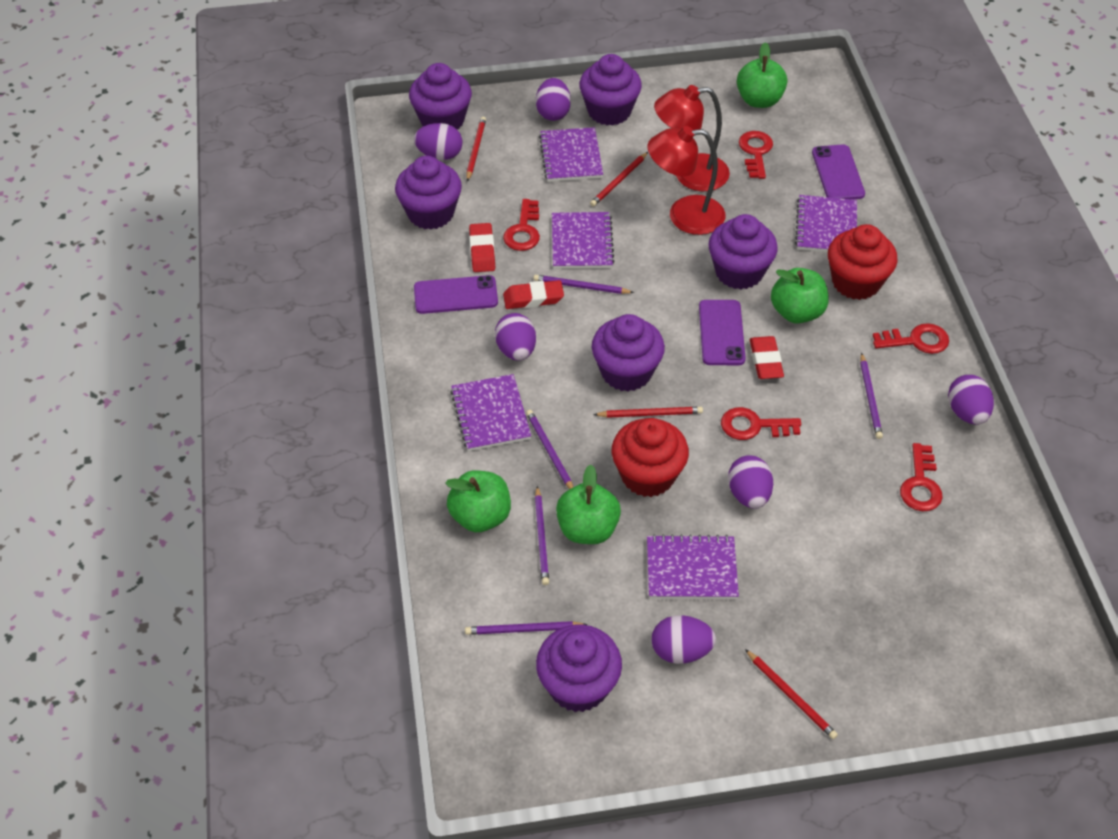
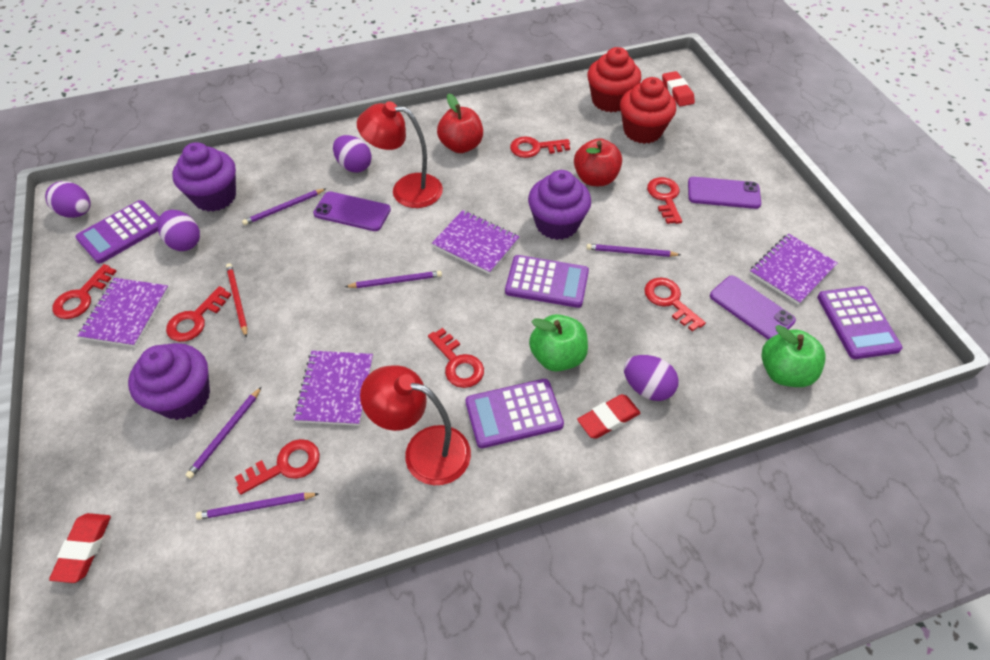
green apple: 4 -> 2
purple calculator: 0 -> 4
purple cupcake: 6 -> 3
purple egg: 6 -> 4
purple notebook: 5 -> 4
red apple: 0 -> 2
red key: 5 -> 7
red pencil: 4 -> 1

